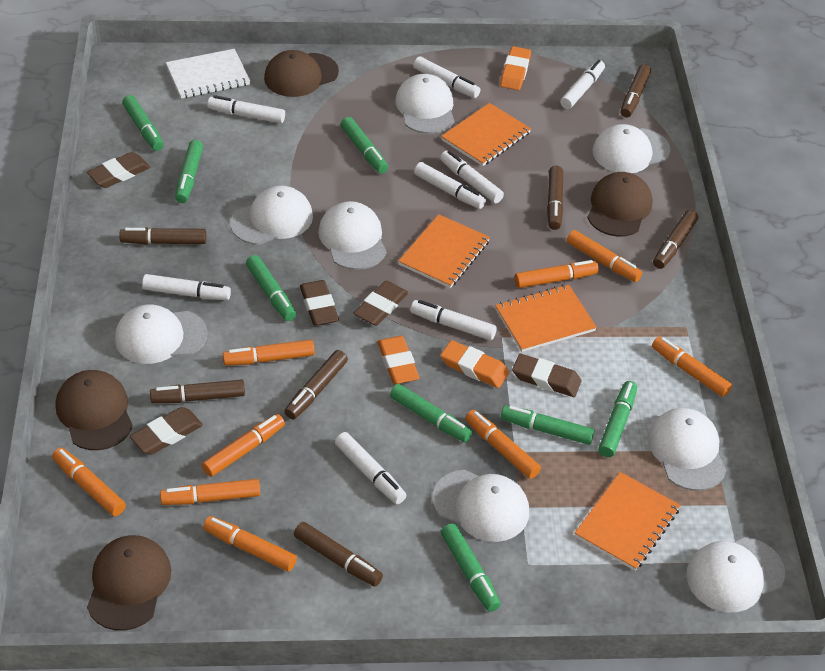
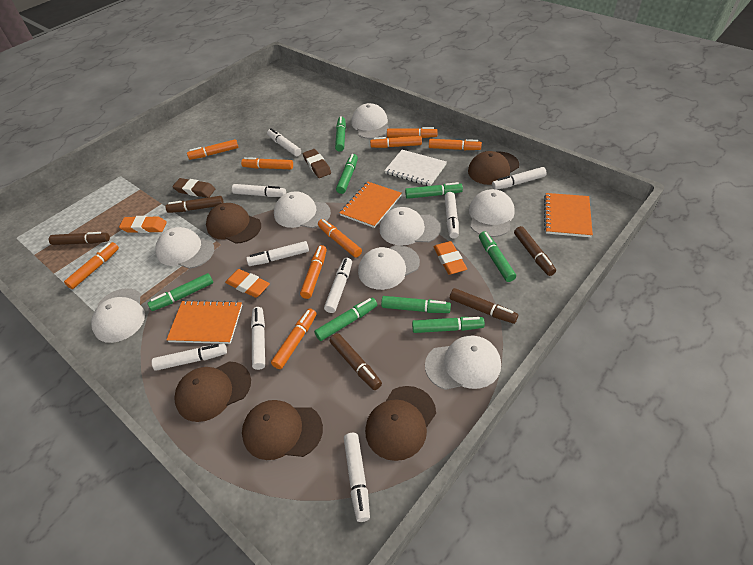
brown cap: 4 -> 5
brown eraser: 5 -> 2
brown marker: 7 -> 5
orange notebook: 4 -> 3
white marker: 8 -> 9

